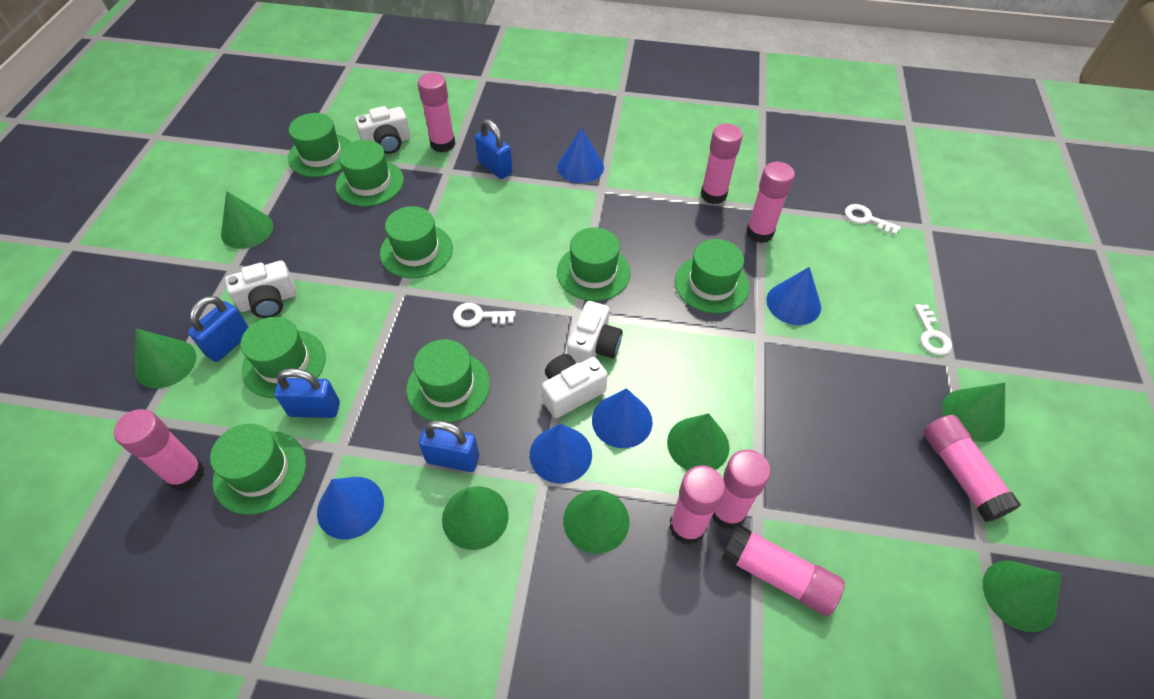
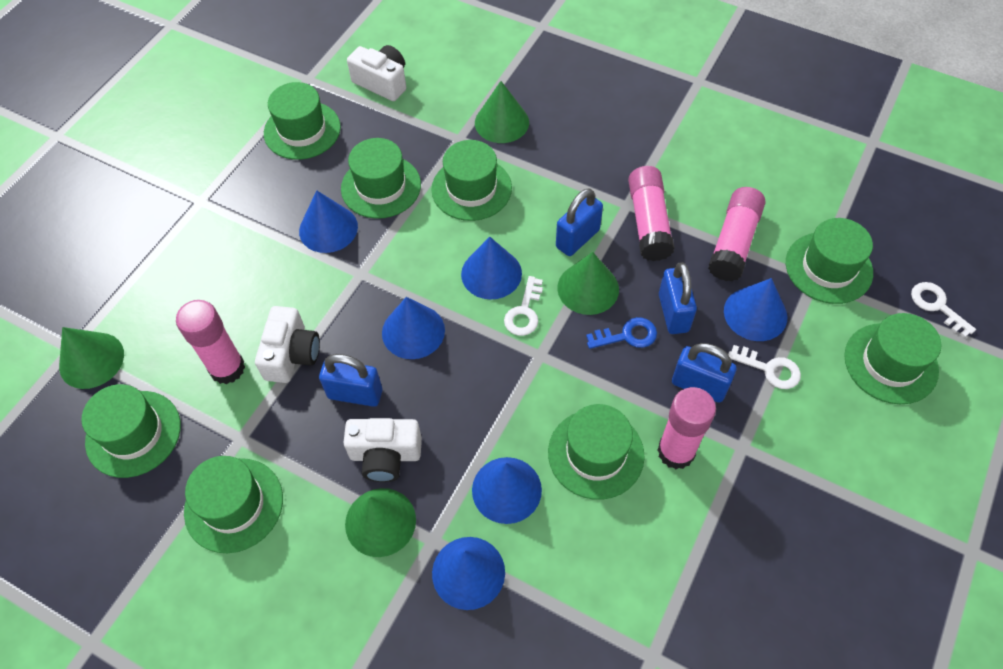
blue cone: 5 -> 6
blue key: 0 -> 1
green cone: 7 -> 4
pink glue stick: 8 -> 4
white camera: 4 -> 3

